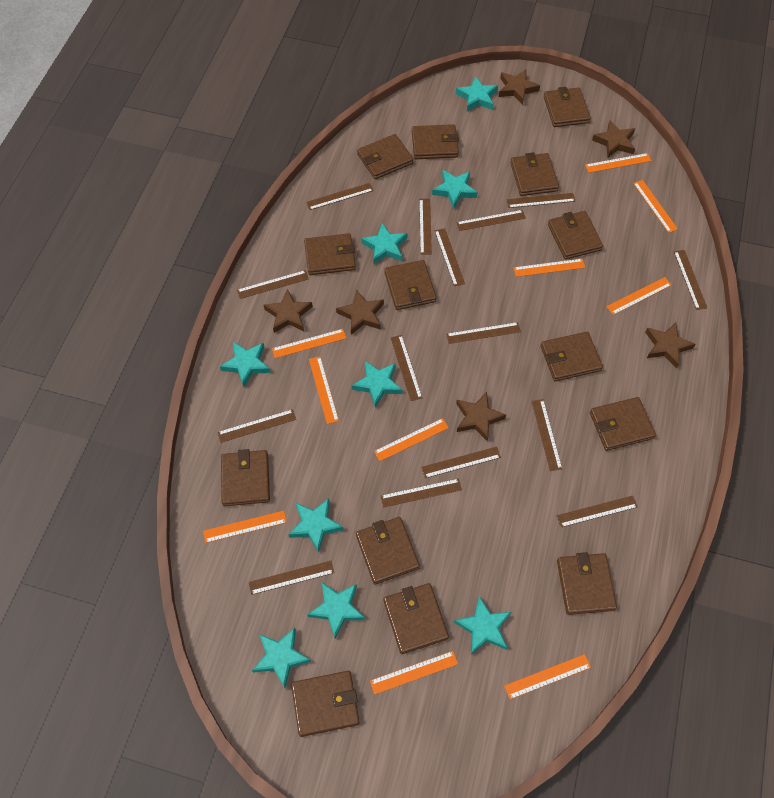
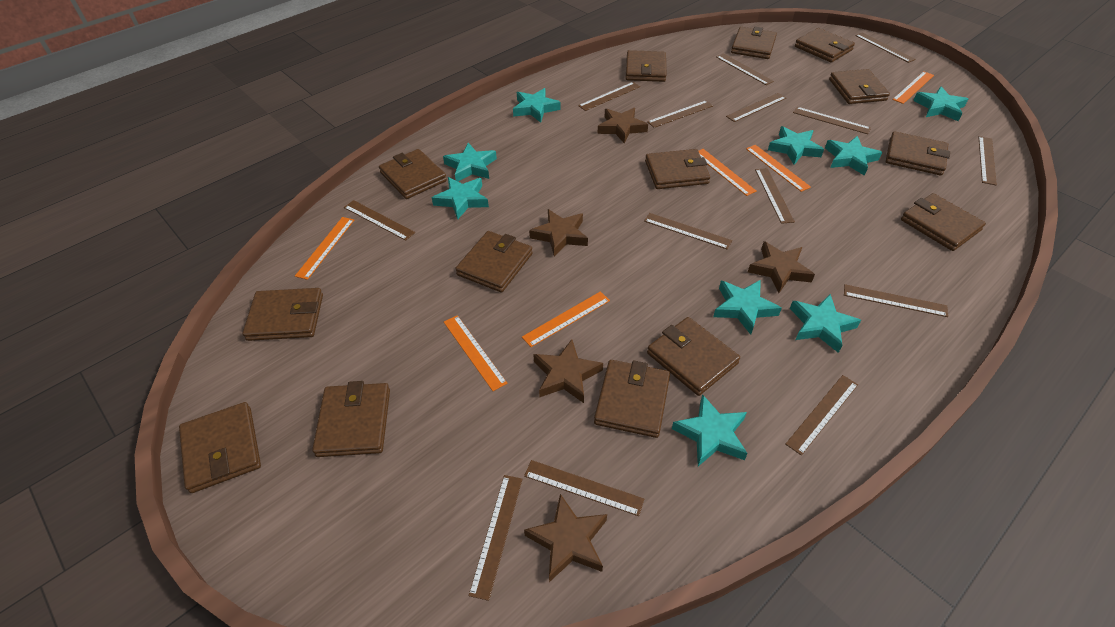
brown ruler: 15 -> 14
brown star: 6 -> 5
orange ruler: 10 -> 6

